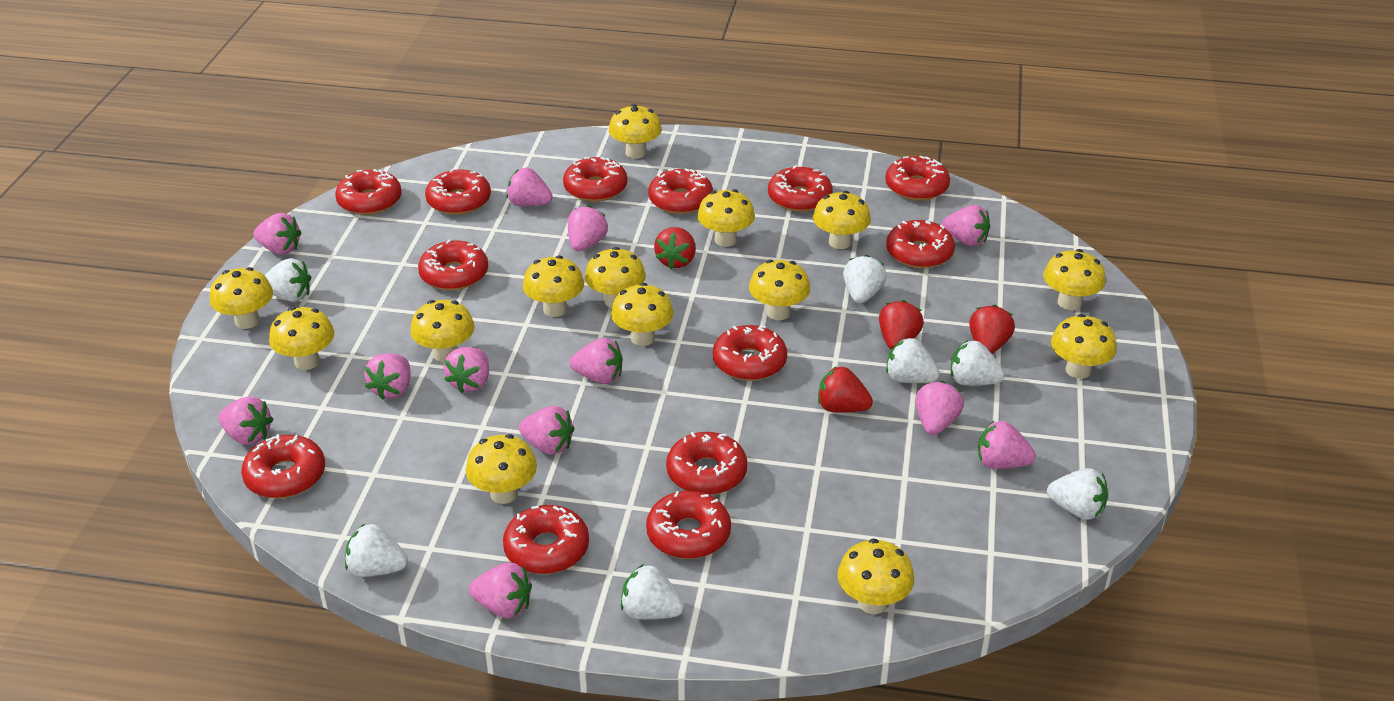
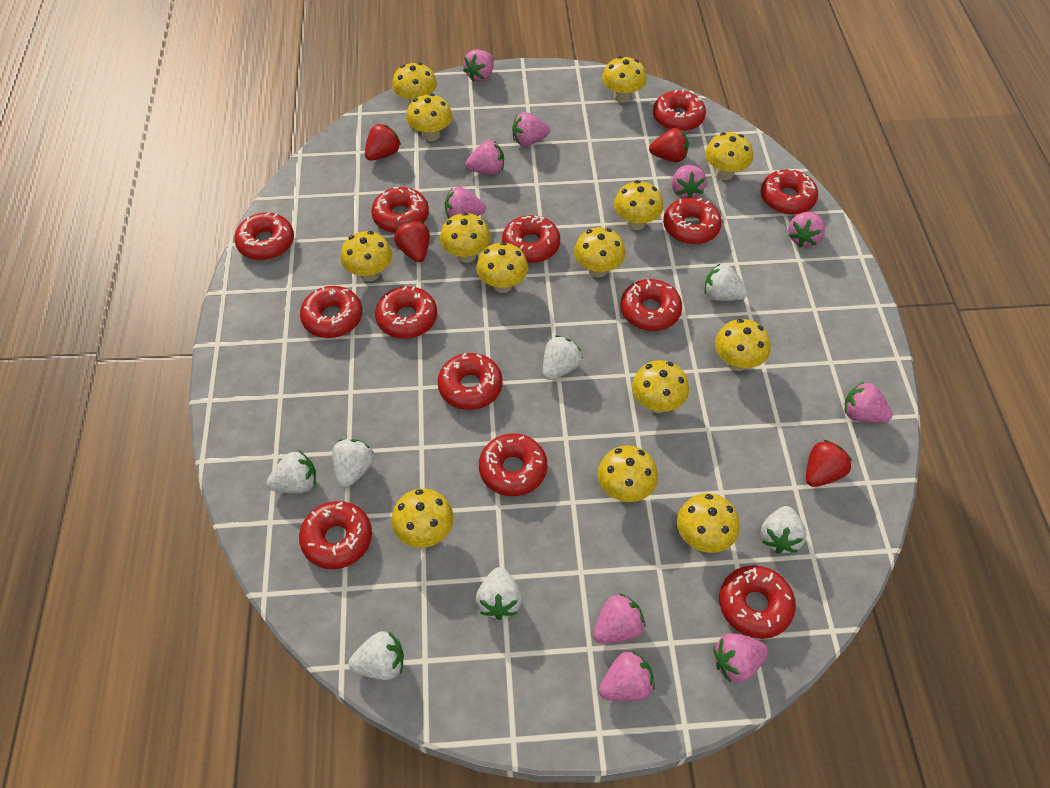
pink strawberry: 12 -> 10

